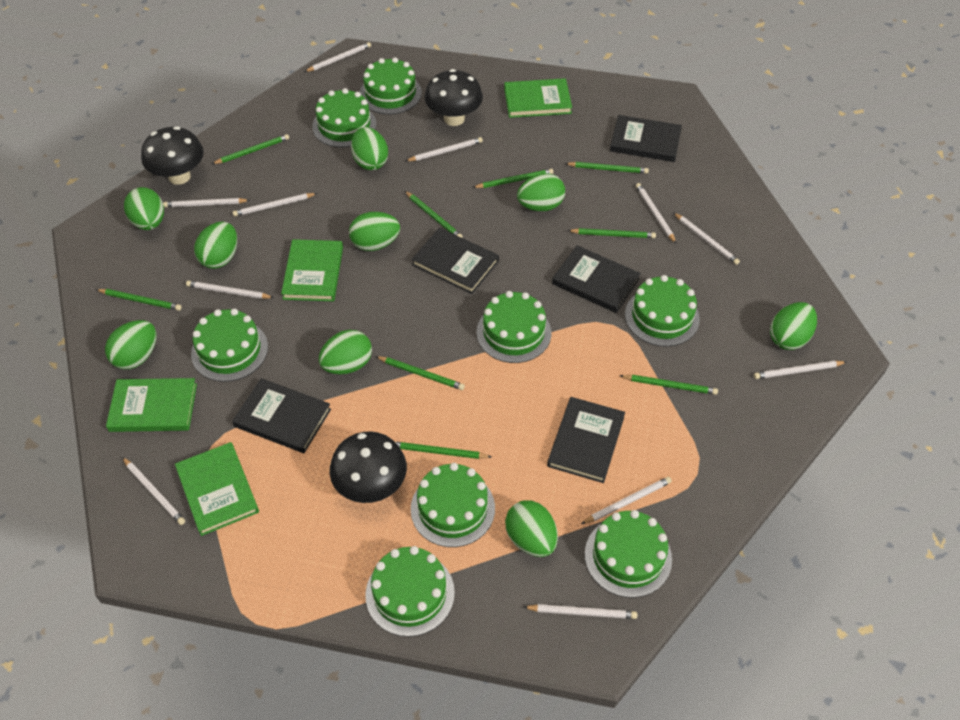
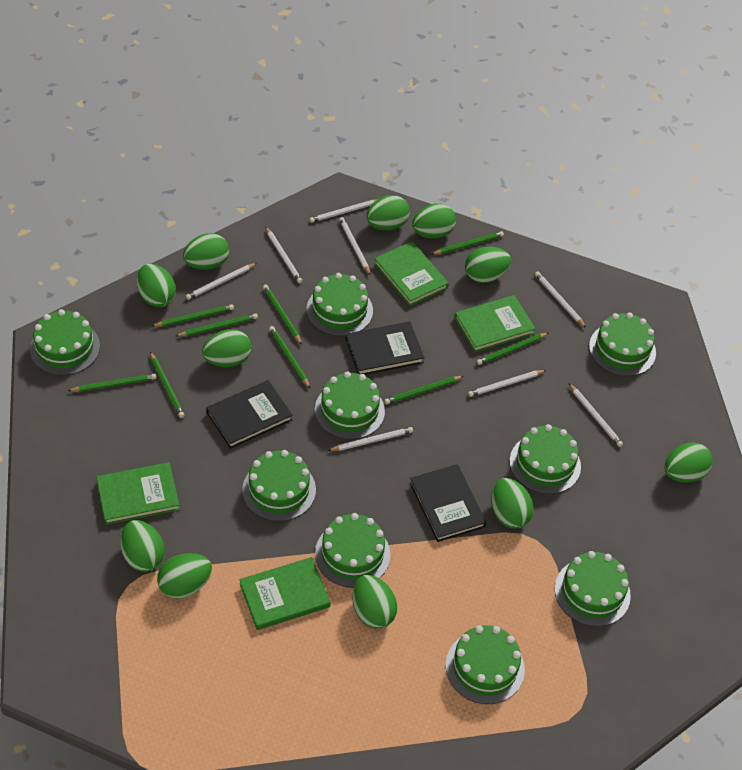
black book: 5 -> 3
black mushroom: 3 -> 0
green cake: 8 -> 9
green egg: 9 -> 11
white pencil: 11 -> 8

